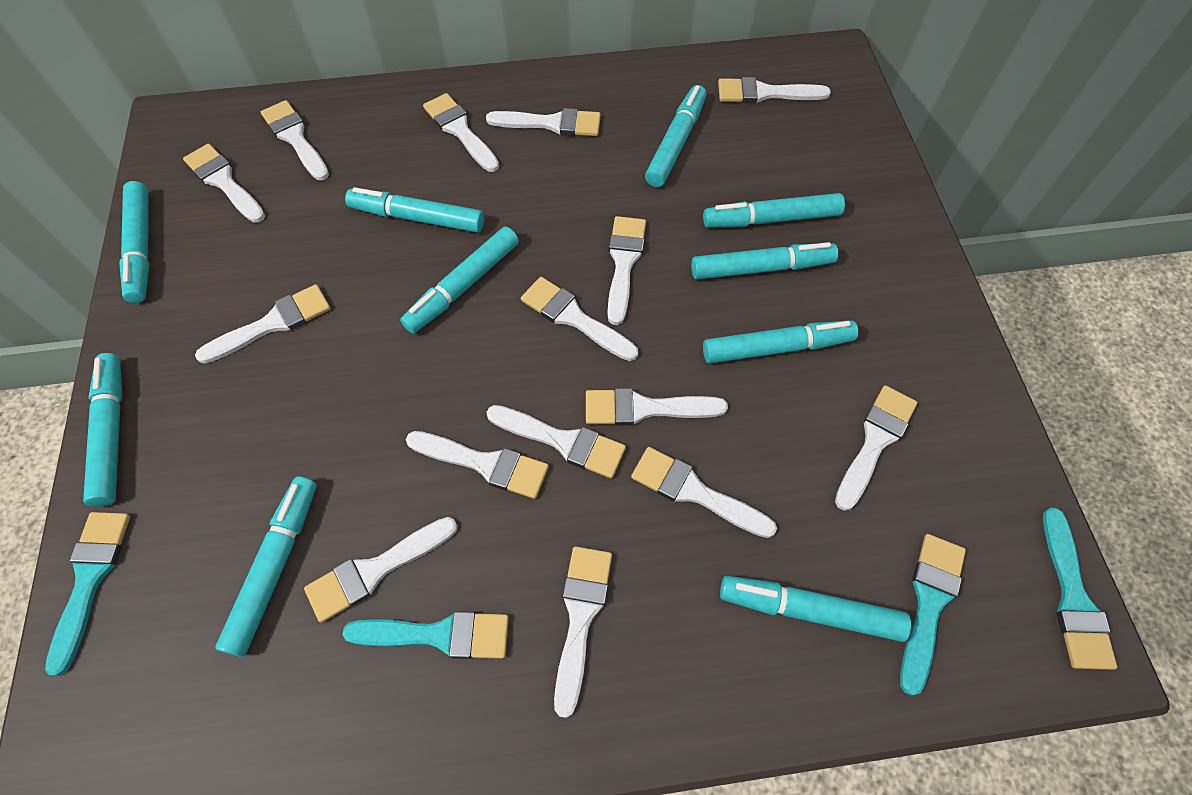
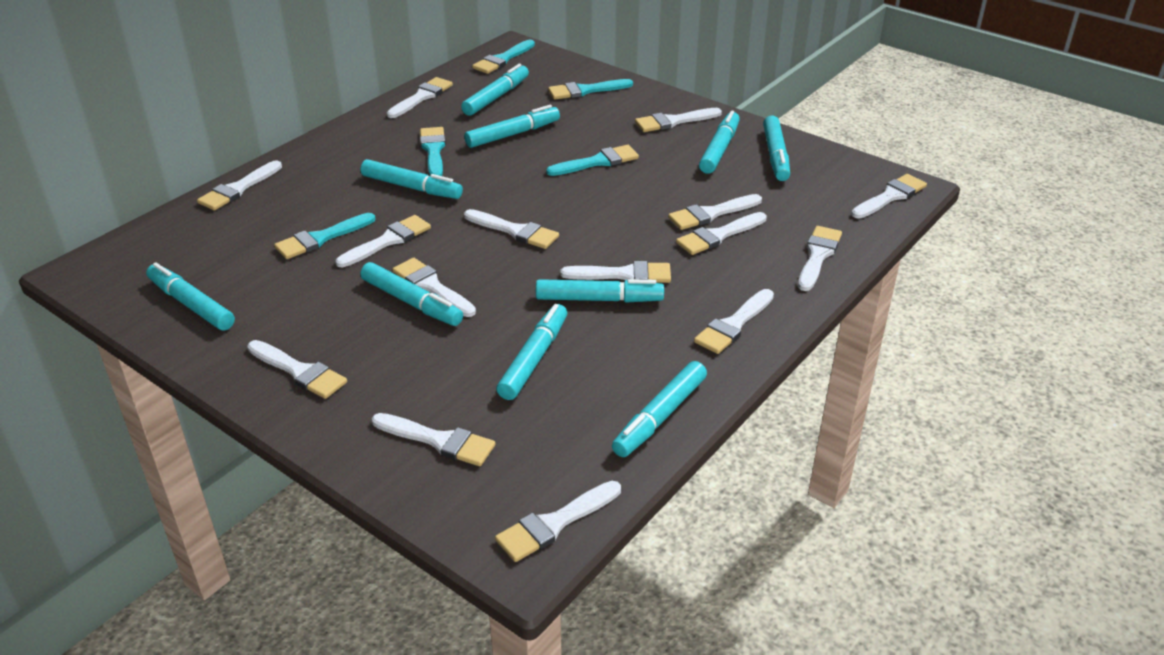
turquoise brush: 4 -> 5

